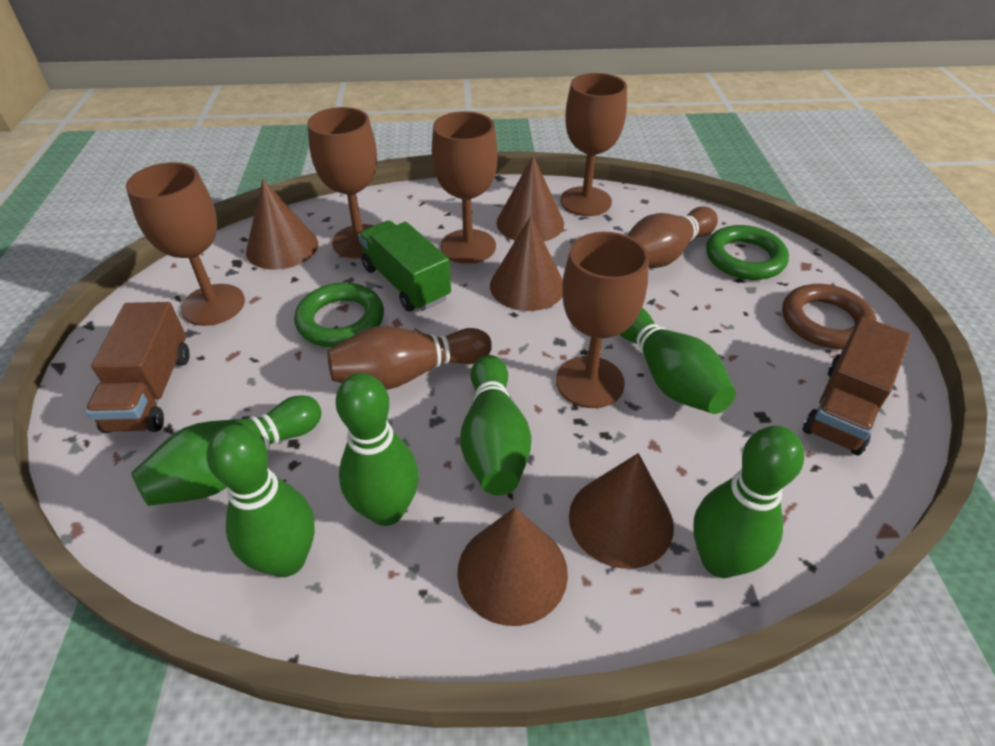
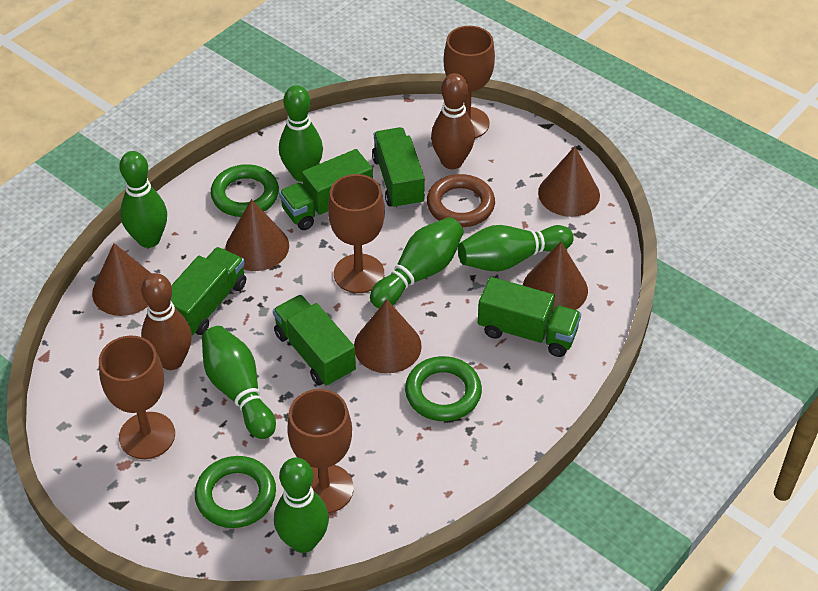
brown goblet: 5 -> 4
brown truck: 2 -> 0
green ring: 2 -> 3
green truck: 1 -> 5

